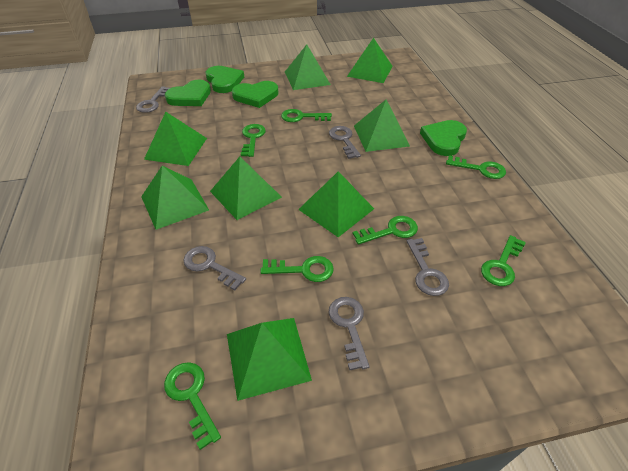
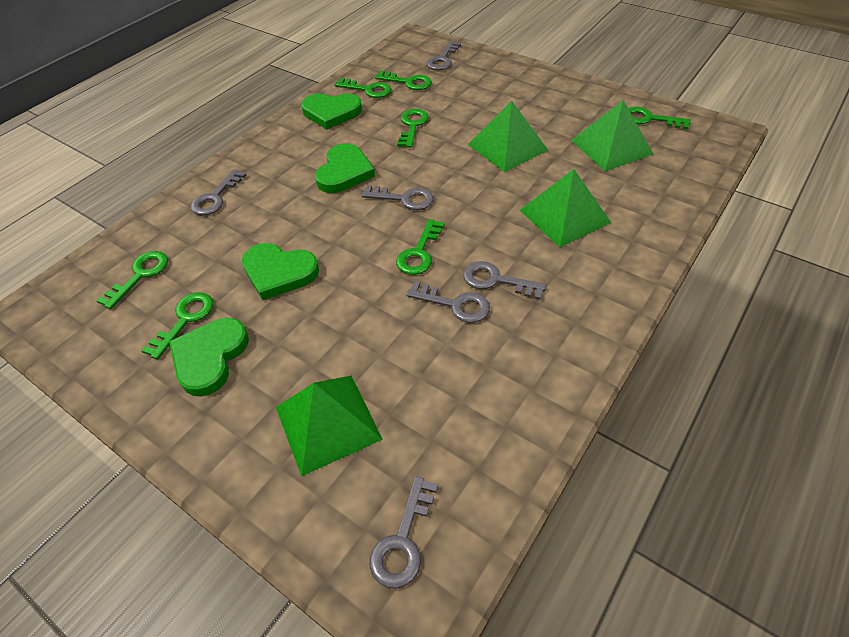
green pyramid: 8 -> 4
grey key: 5 -> 6

